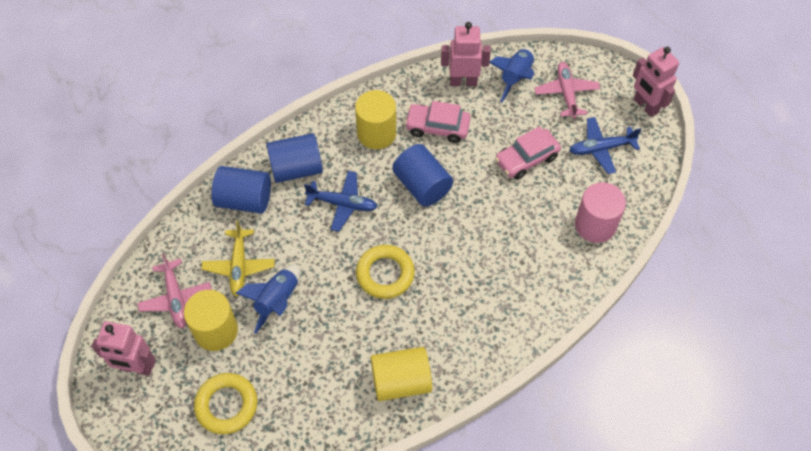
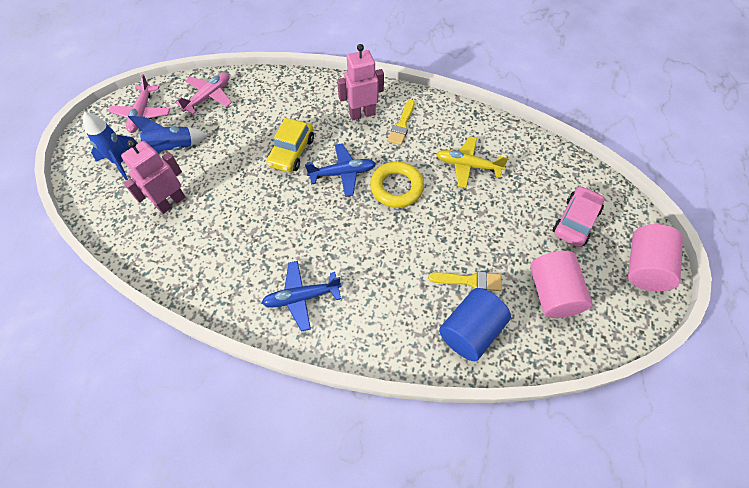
blue cylinder: 3 -> 1
pink car: 2 -> 1
pink cylinder: 1 -> 2
pink robot: 3 -> 2
yellow brush: 0 -> 2
yellow car: 0 -> 1
yellow cylinder: 3 -> 0
yellow ring: 2 -> 1

